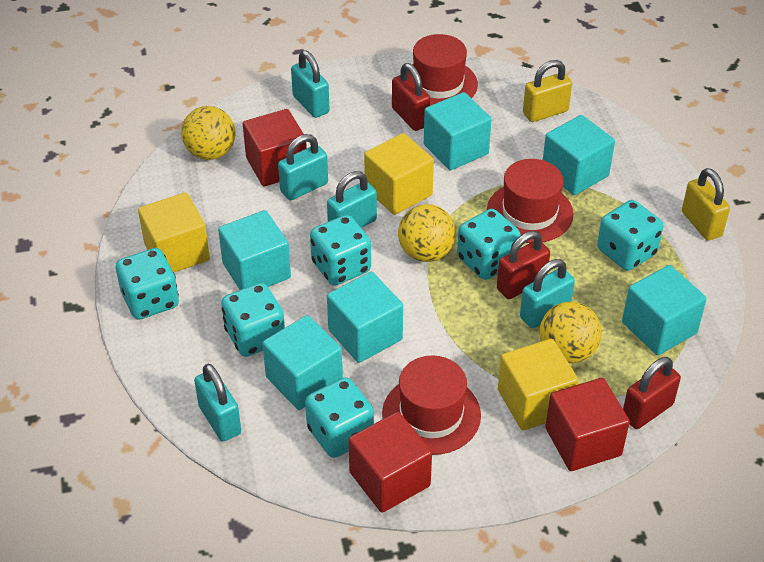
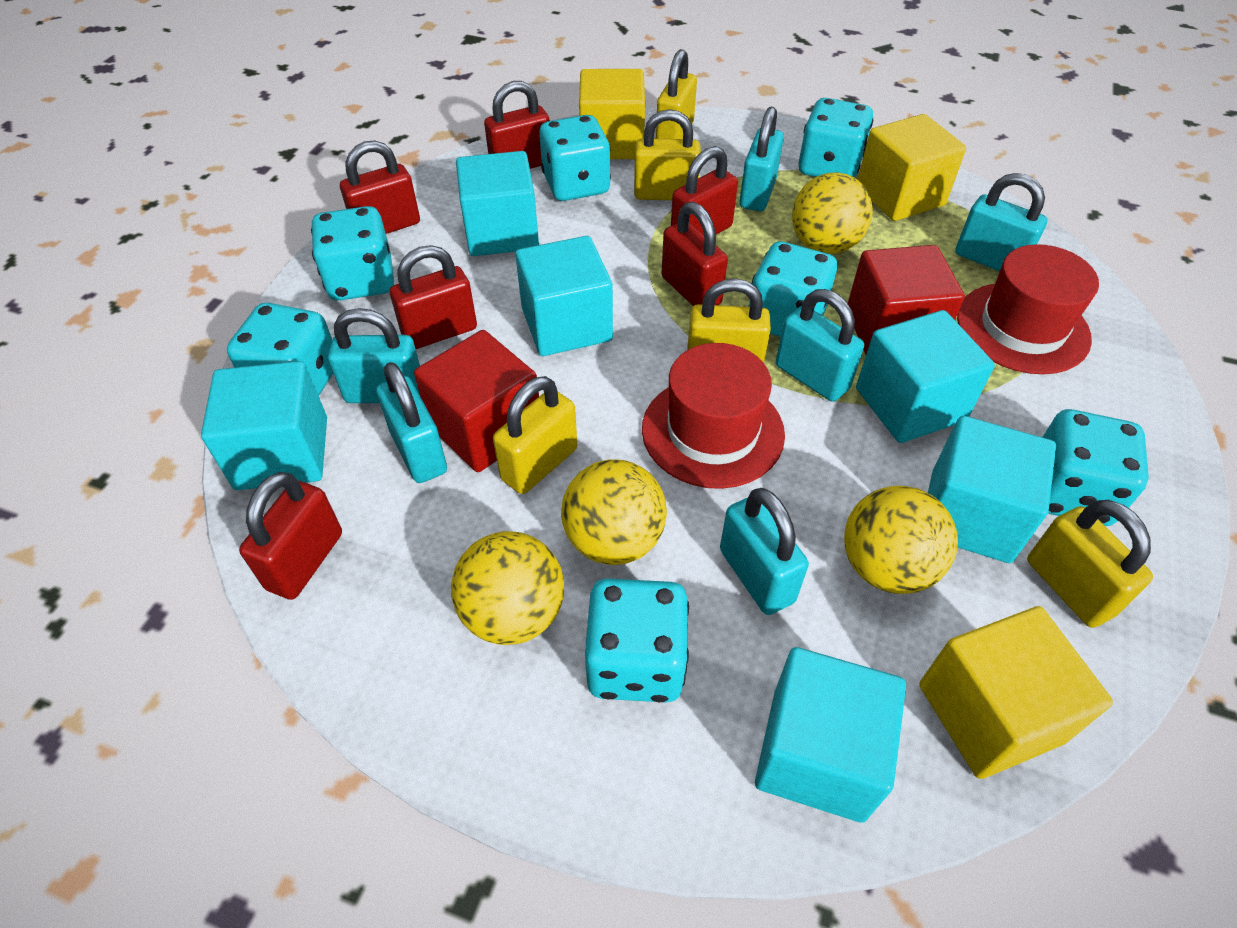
red cube: 3 -> 2
red hat: 3 -> 2
red padlock: 3 -> 6
turquoise dice: 6 -> 7
turquoise padlock: 5 -> 6
yellow ball: 3 -> 4
yellow padlock: 2 -> 5

